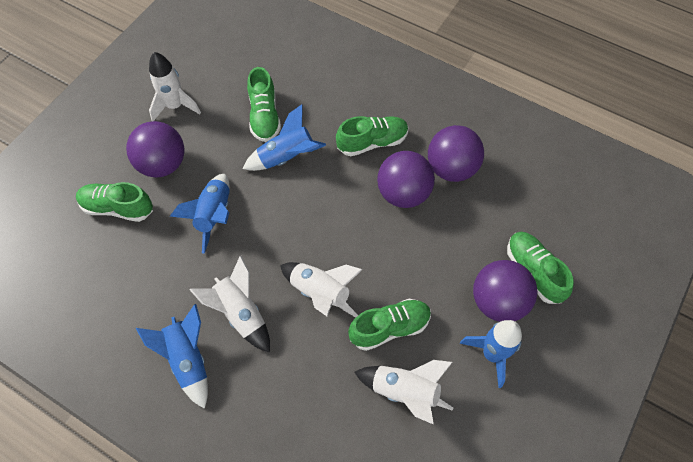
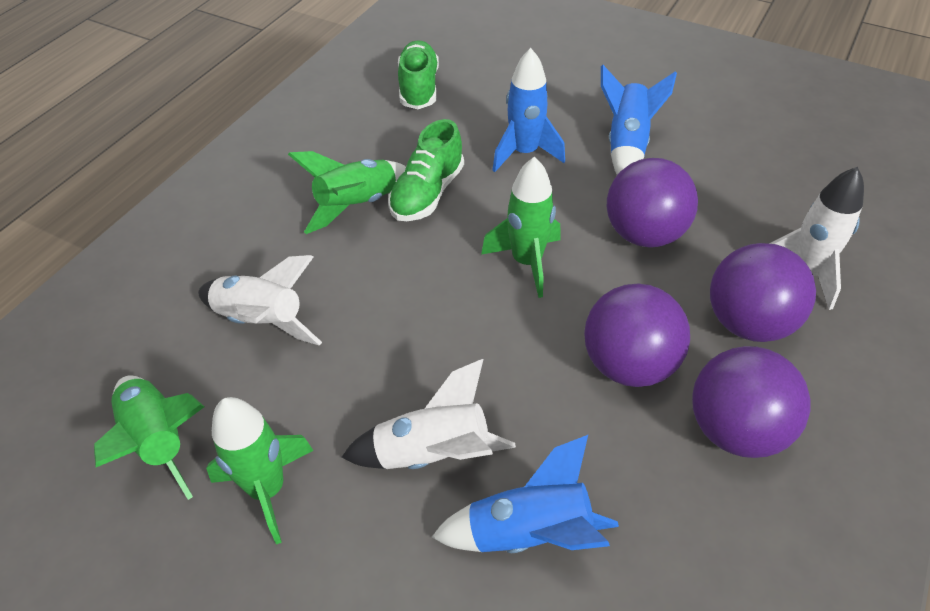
blue rocket: 4 -> 3
green rocket: 0 -> 4
green shoe: 5 -> 2
white rocket: 4 -> 3

